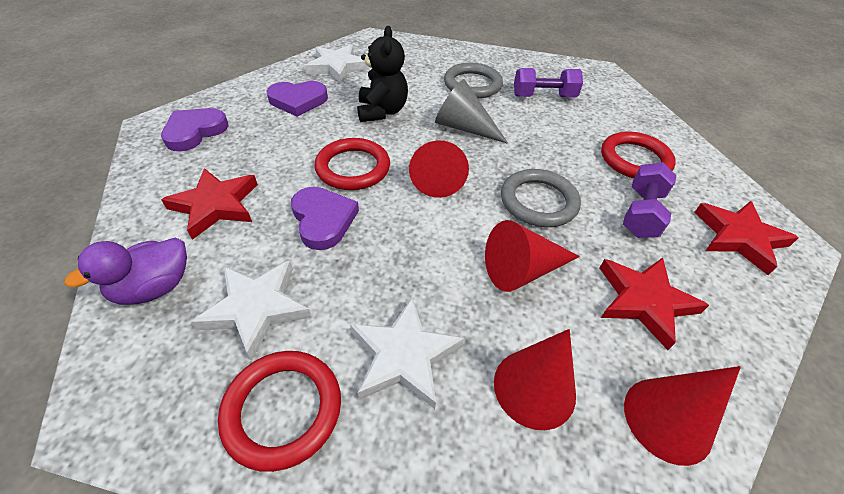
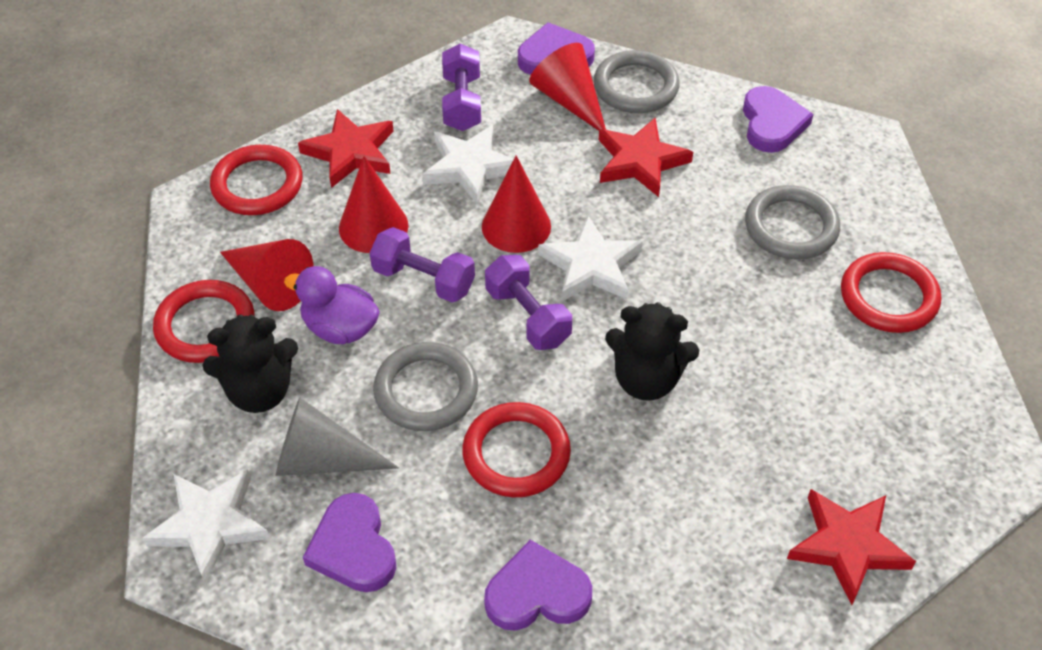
black teddy bear: 1 -> 2
grey ring: 2 -> 3
purple dumbbell: 2 -> 3
purple heart: 3 -> 4
red ring: 3 -> 4

